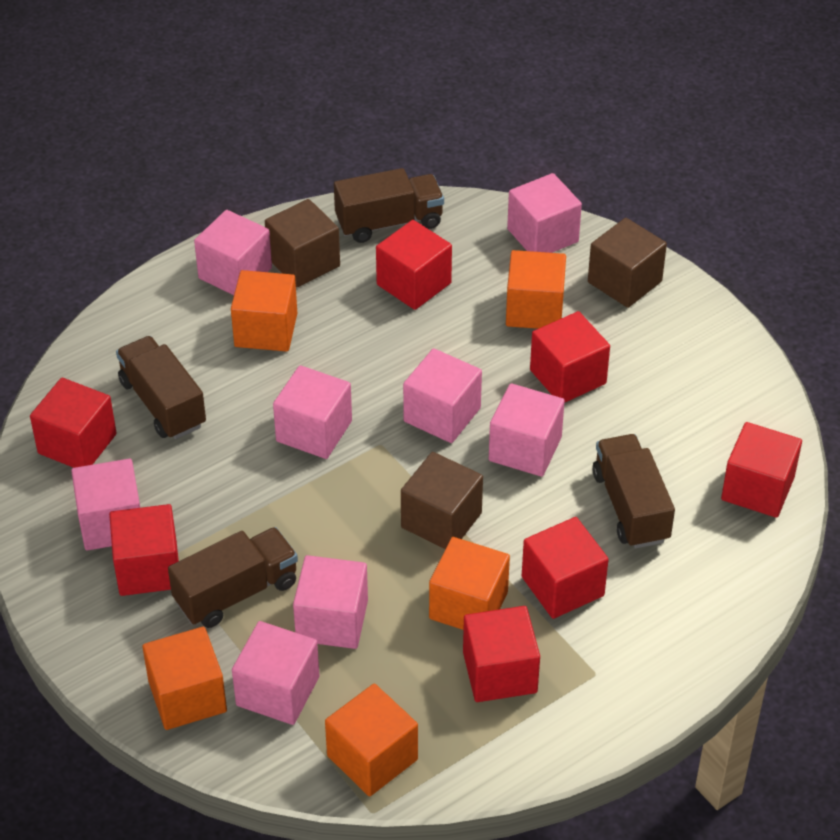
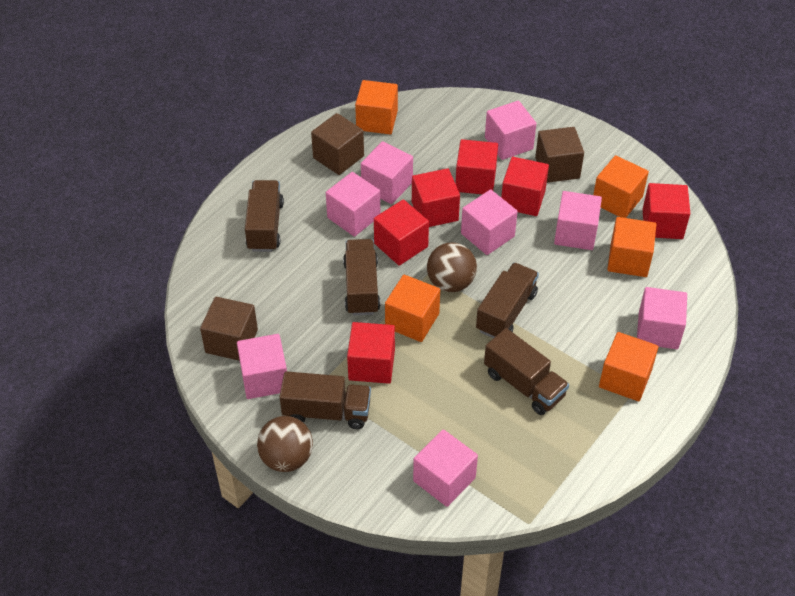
brown ball: 0 -> 2
brown truck: 4 -> 5
red cube: 7 -> 6

